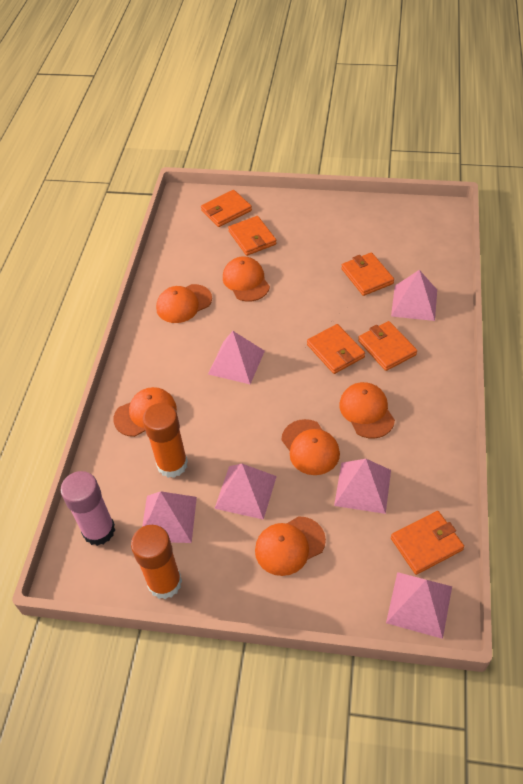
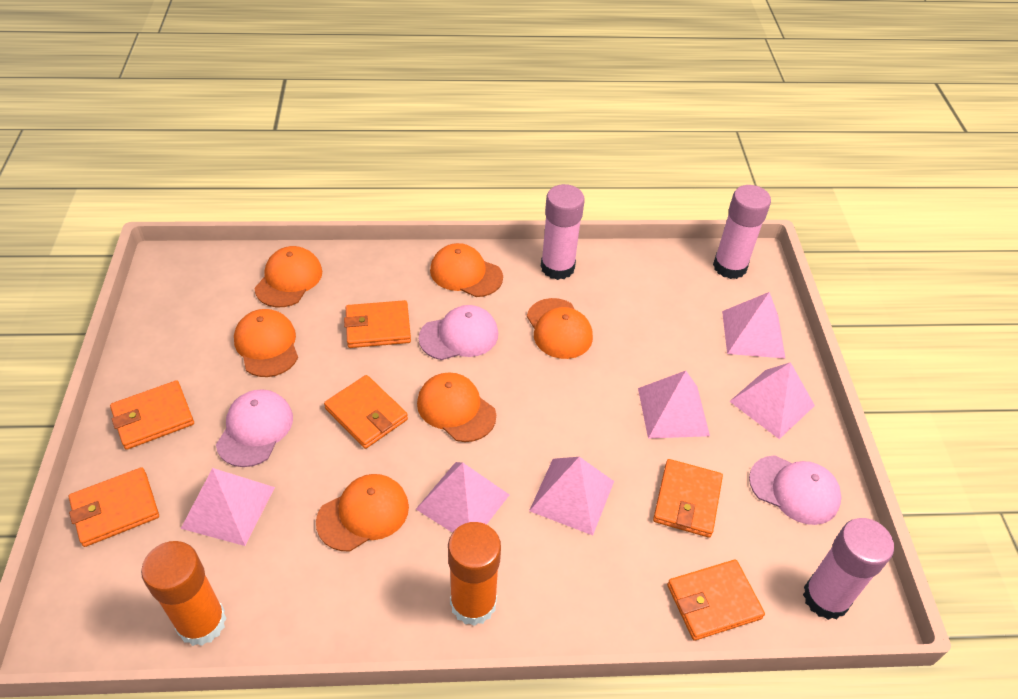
pink cap: 0 -> 3
pink glue stick: 1 -> 3

